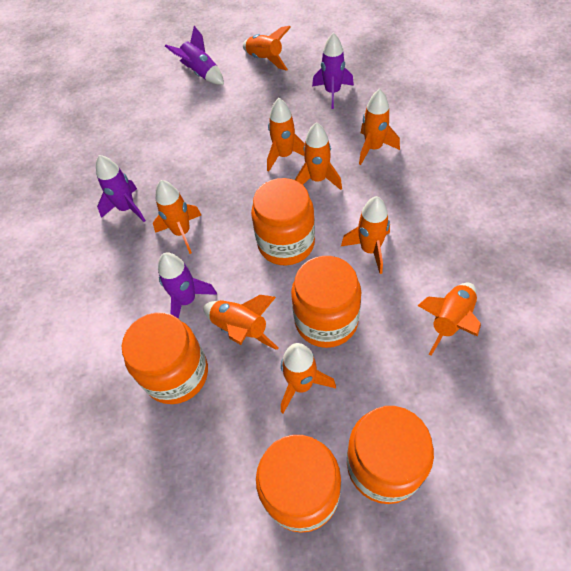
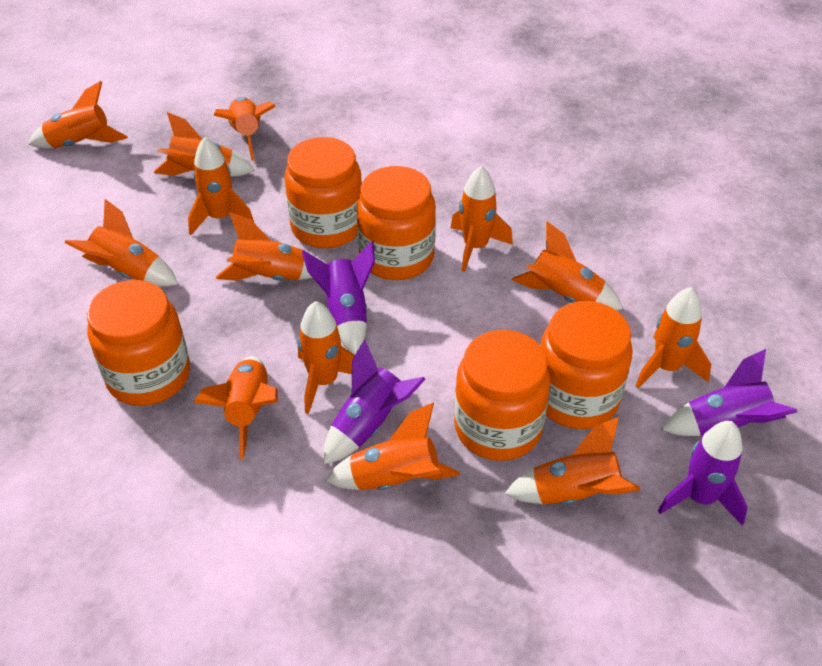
orange rocket: 9 -> 13

